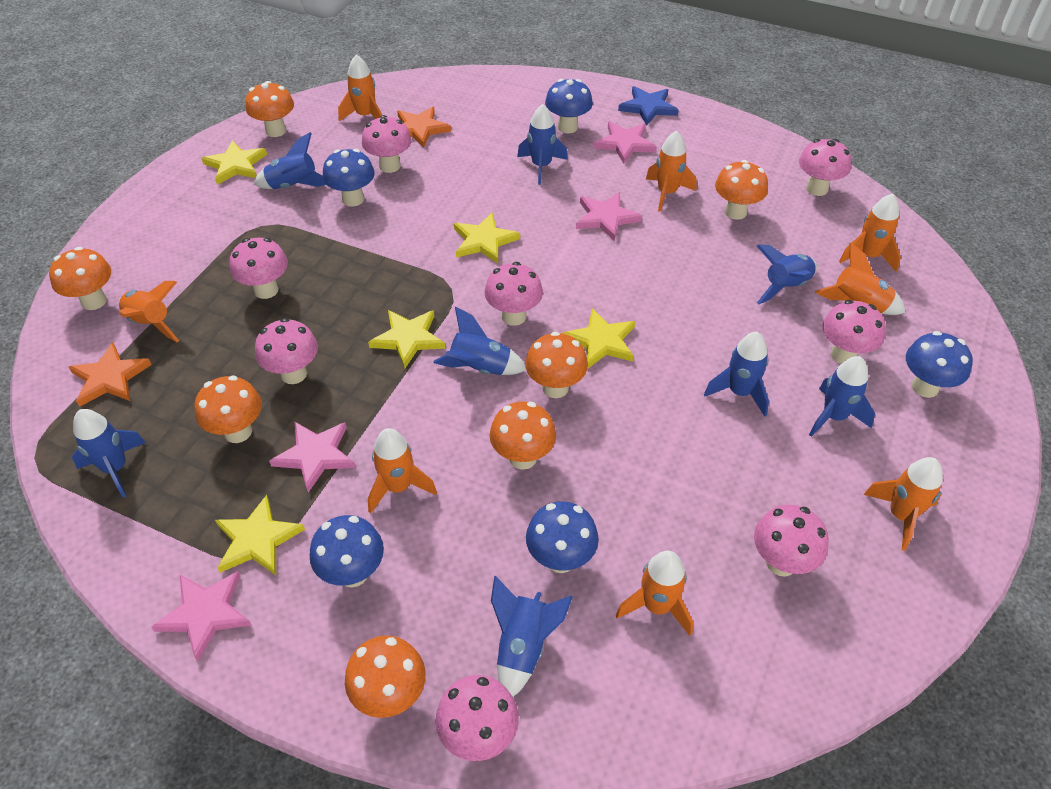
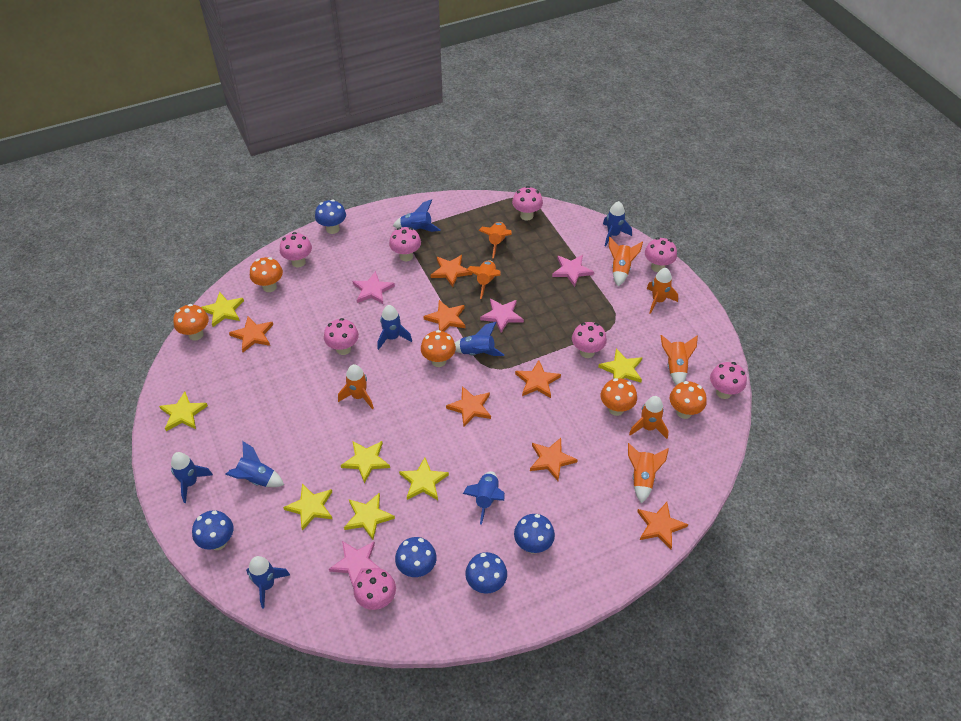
blue star: 1 -> 0
orange mushroom: 7 -> 5
orange star: 2 -> 7
yellow star: 5 -> 7

